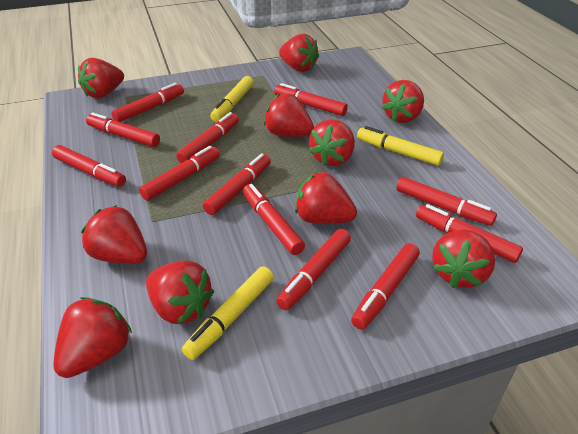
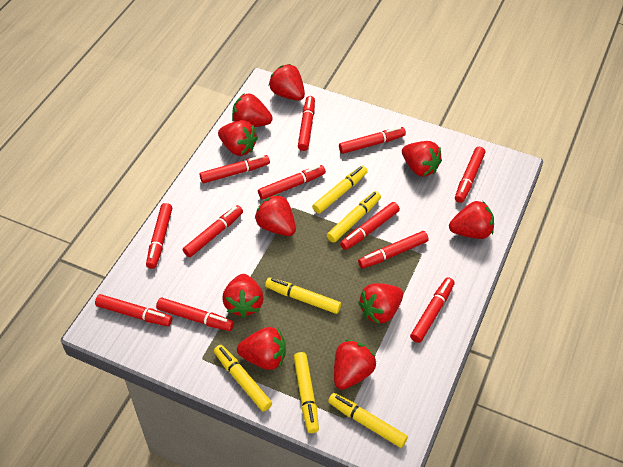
yellow marker: 3 -> 6

